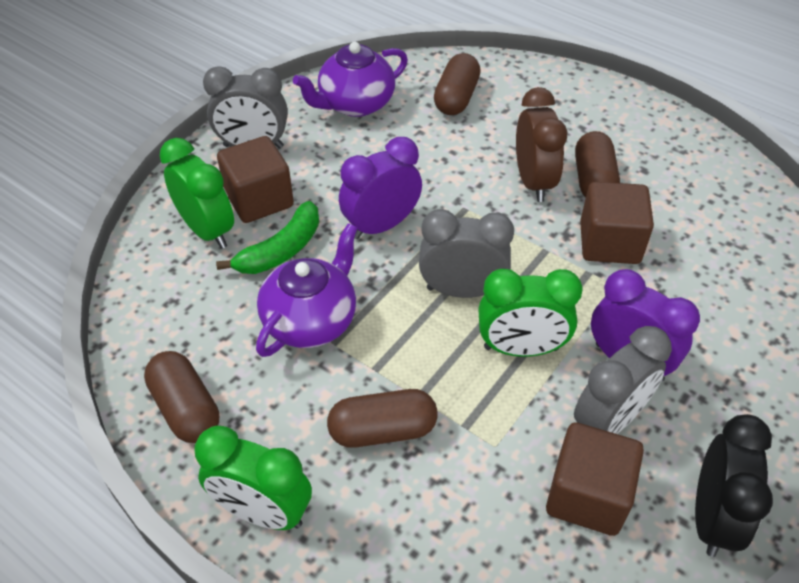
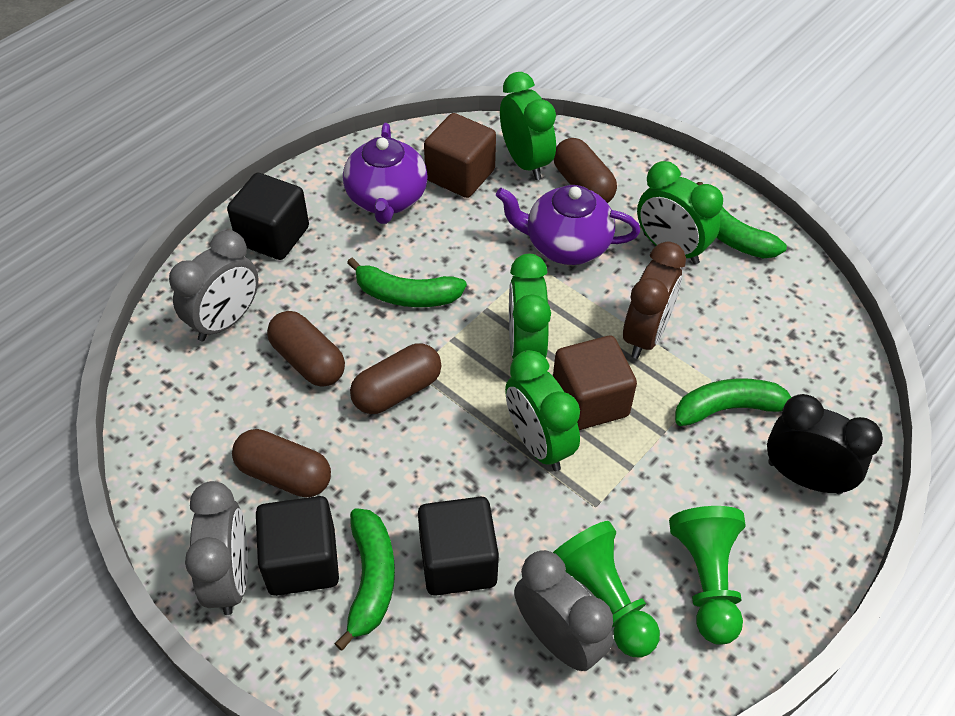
black cube: 0 -> 3
brown cube: 3 -> 2
green banana: 1 -> 4
green clock: 3 -> 4
green pawn: 0 -> 2
purple clock: 2 -> 0

